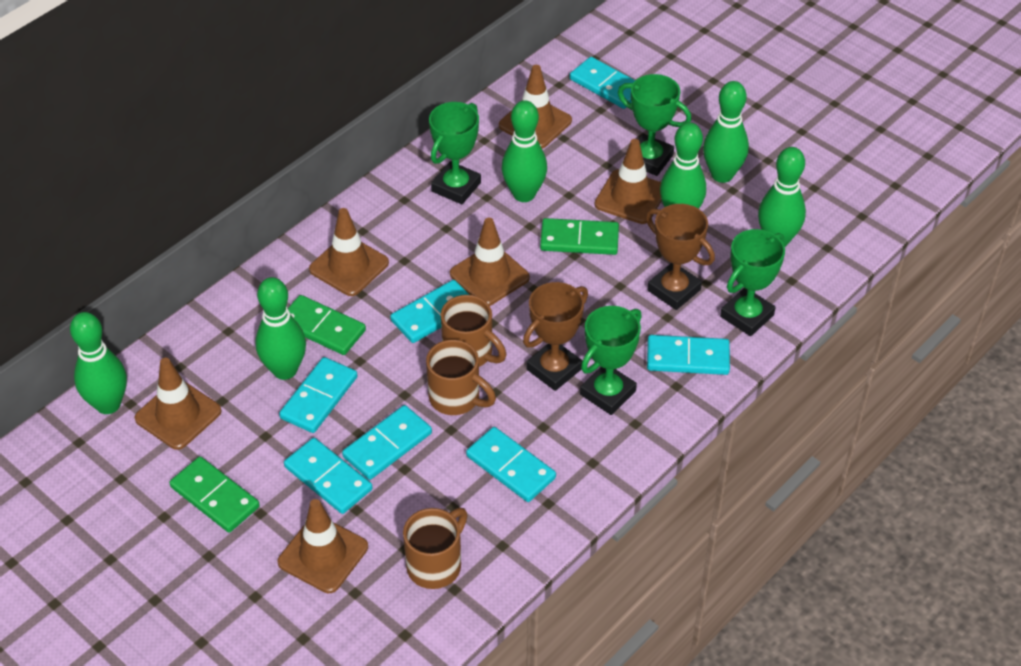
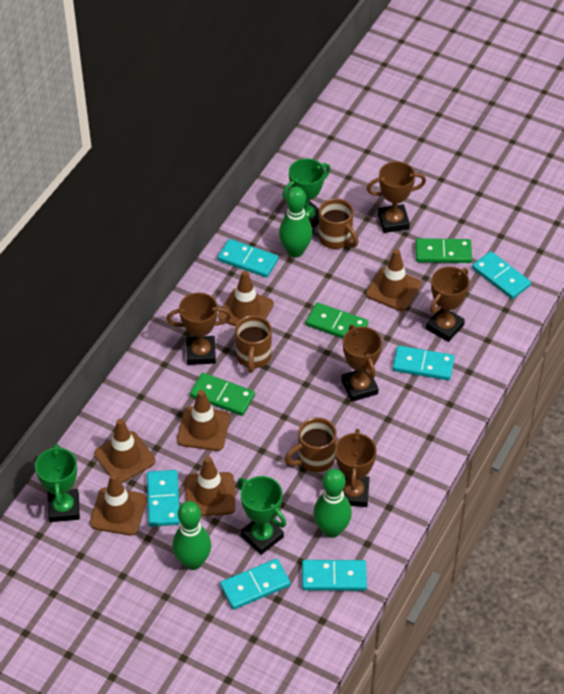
brown trophy: 2 -> 5
green bowling pin: 6 -> 3
green trophy: 4 -> 3
turquoise domino: 7 -> 6

